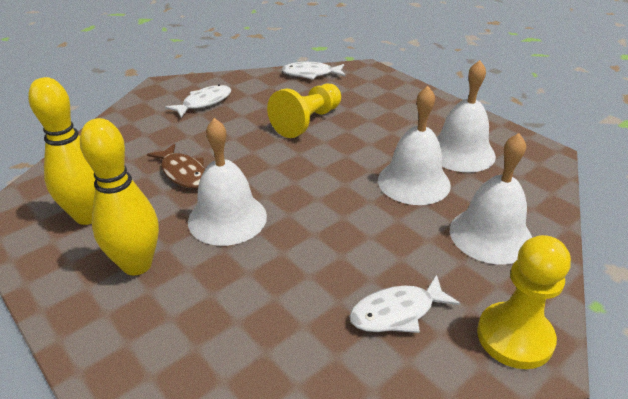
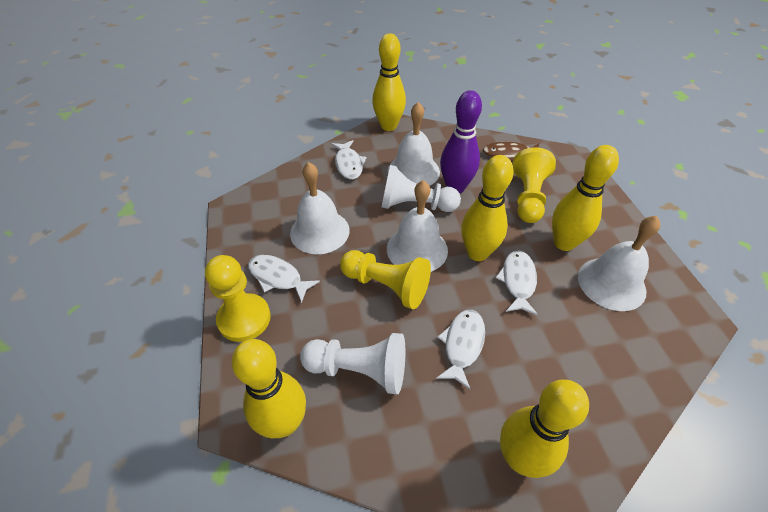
purple bowling pin: 0 -> 1
white fish: 3 -> 4
white pawn: 0 -> 2
yellow bowling pin: 2 -> 5
yellow pawn: 2 -> 3

